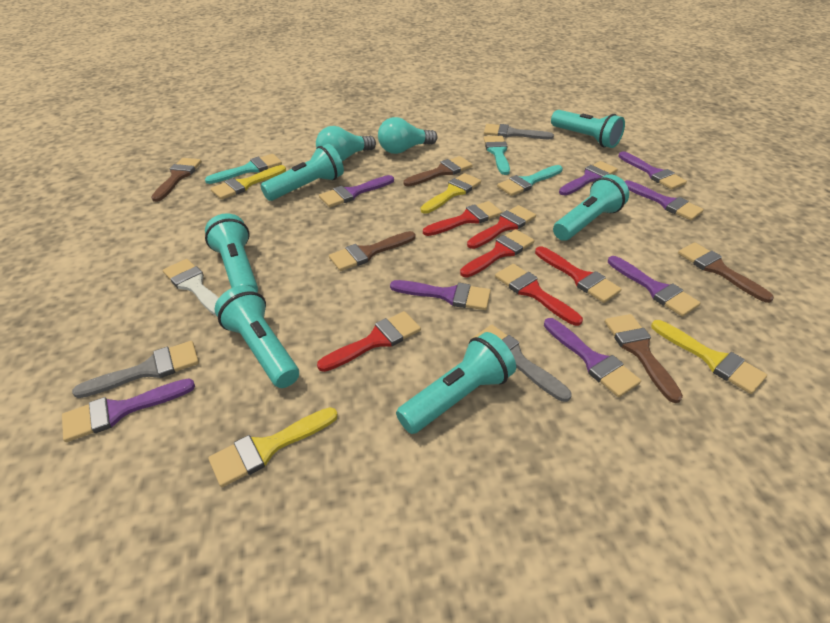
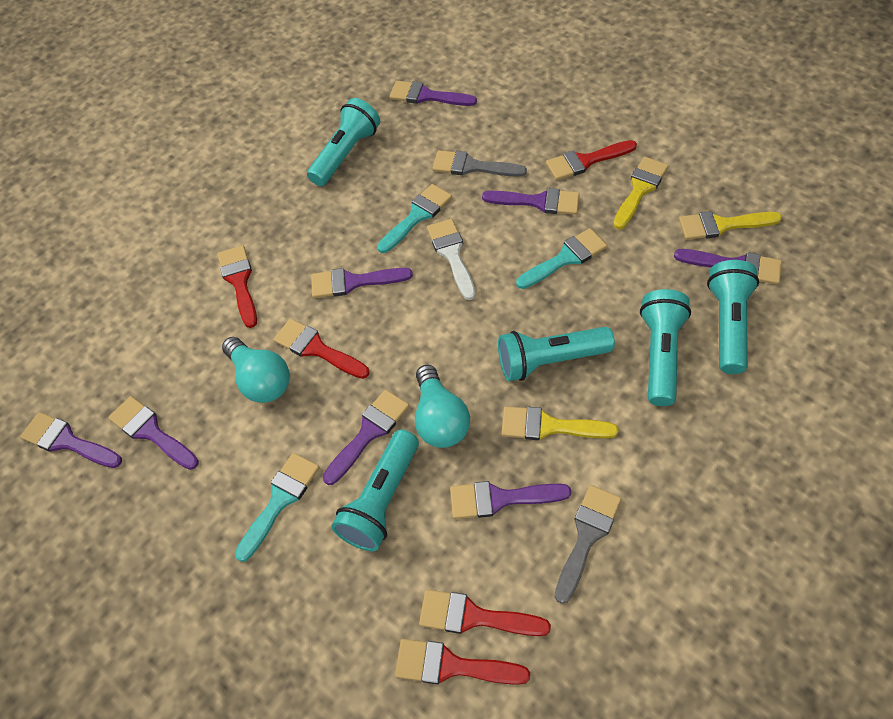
brown brush: 5 -> 0
grey brush: 3 -> 2
red brush: 6 -> 5
turquoise flashlight: 6 -> 5
yellow brush: 4 -> 3

